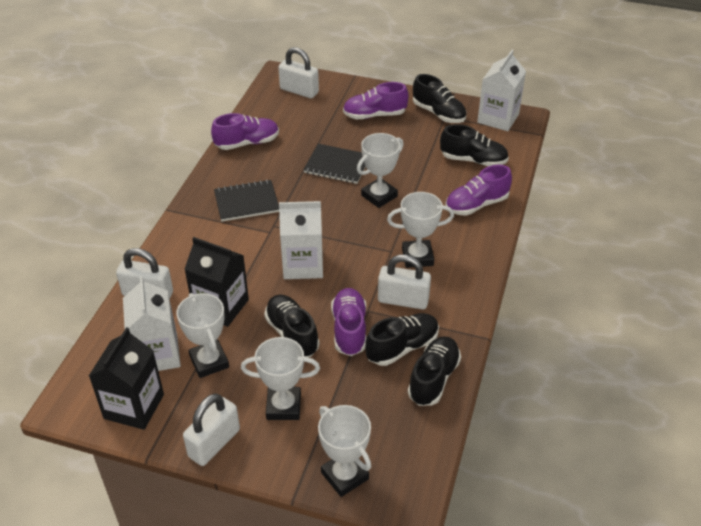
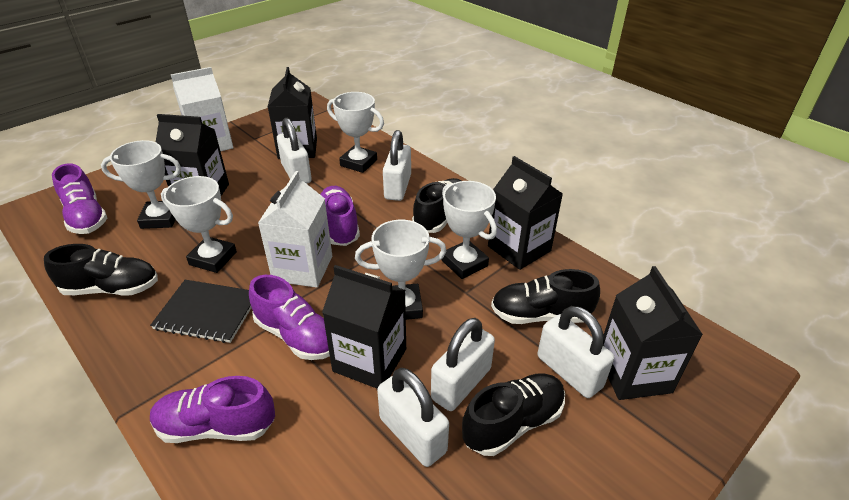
black carton: 2 -> 5
black notebook: 2 -> 1
black shoe: 5 -> 4
white carton: 3 -> 2
white padlock: 4 -> 5

